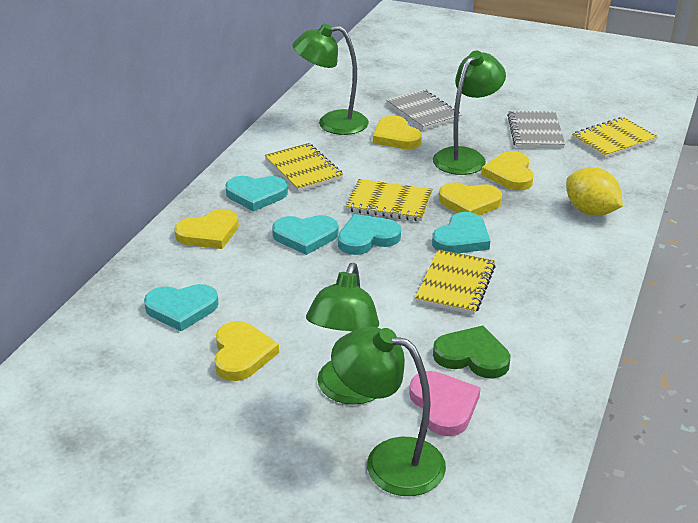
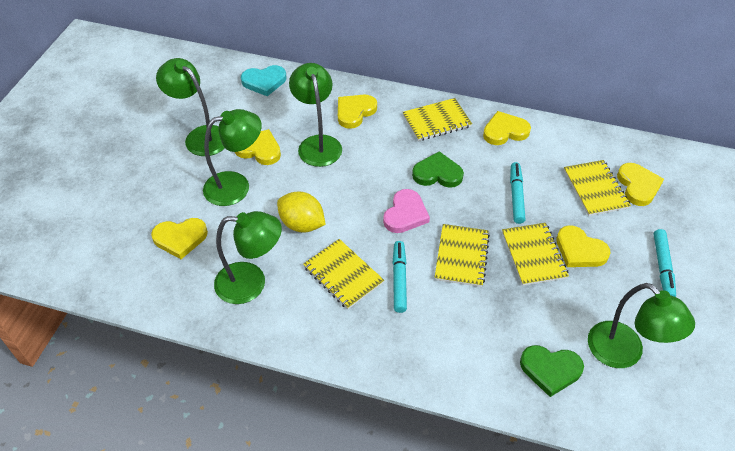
green heart: 1 -> 2
green lamp: 4 -> 5
grey notebook: 2 -> 0
turquoise heart: 5 -> 1
turquoise marker: 0 -> 3
yellow heart: 5 -> 6
yellow notebook: 4 -> 5

